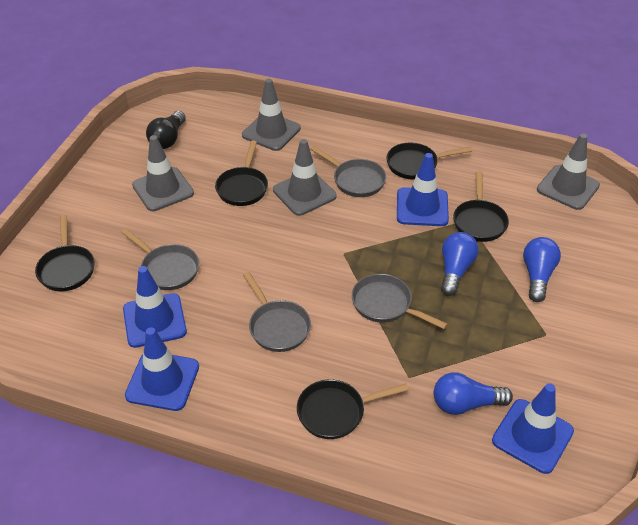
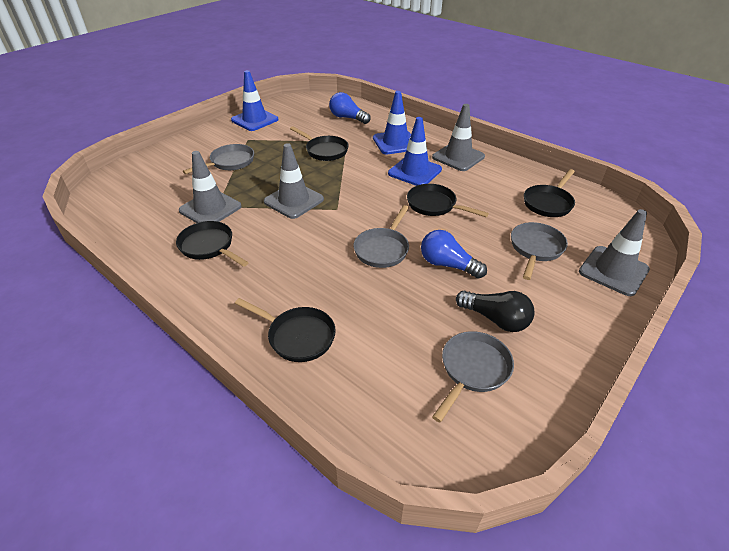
blue light bulb: 3 -> 2
blue traffic cone: 4 -> 3

